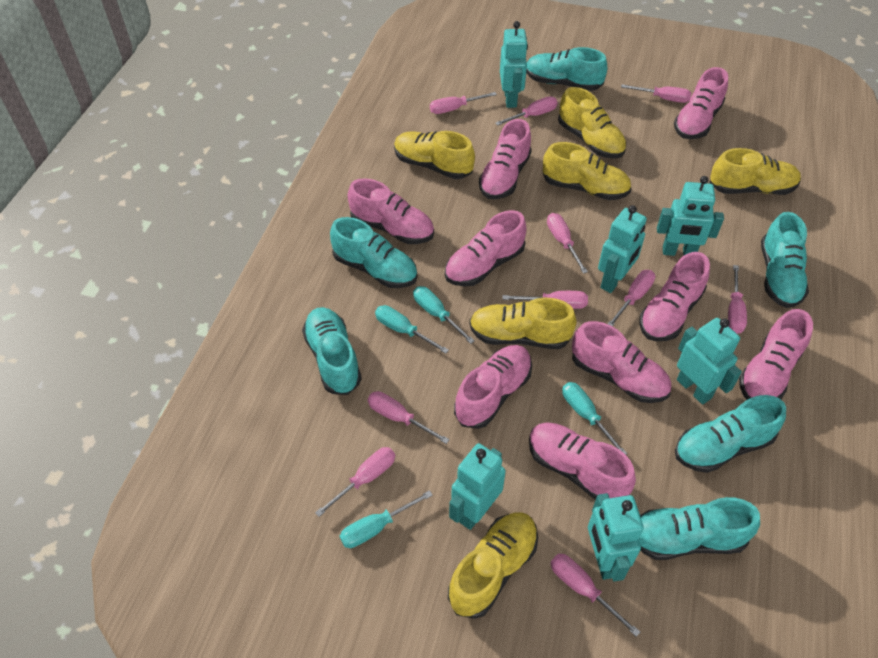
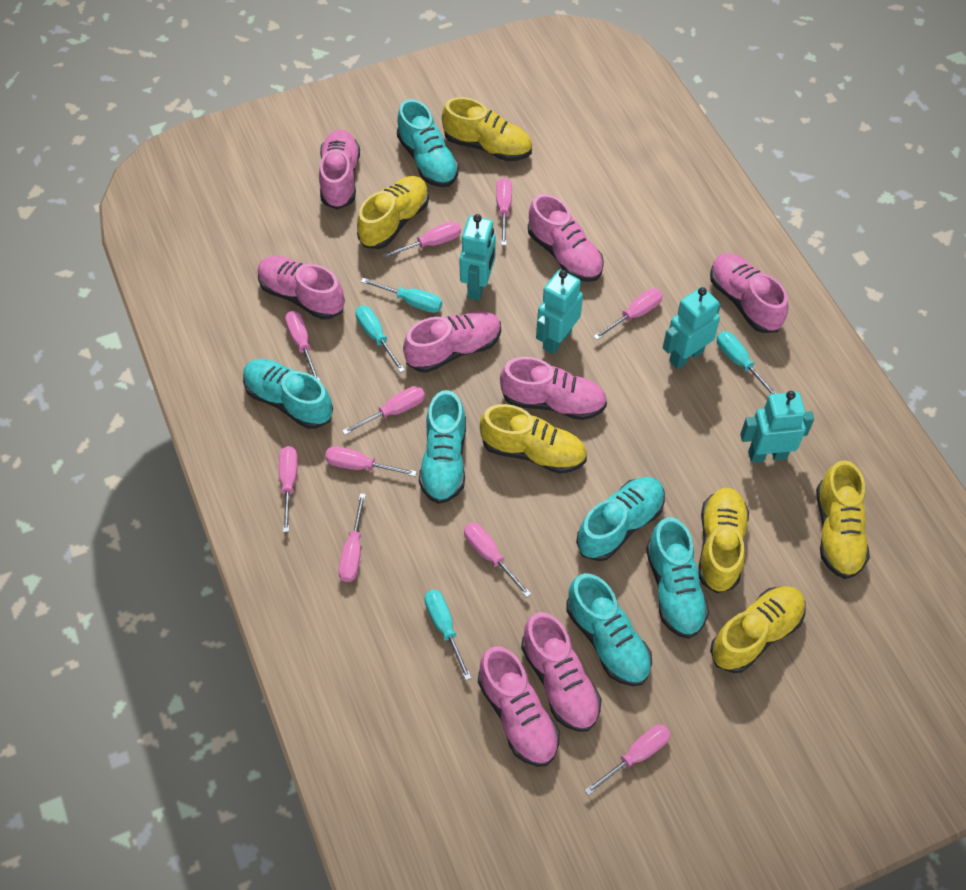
pink shoe: 9 -> 8
turquoise robot: 6 -> 4

